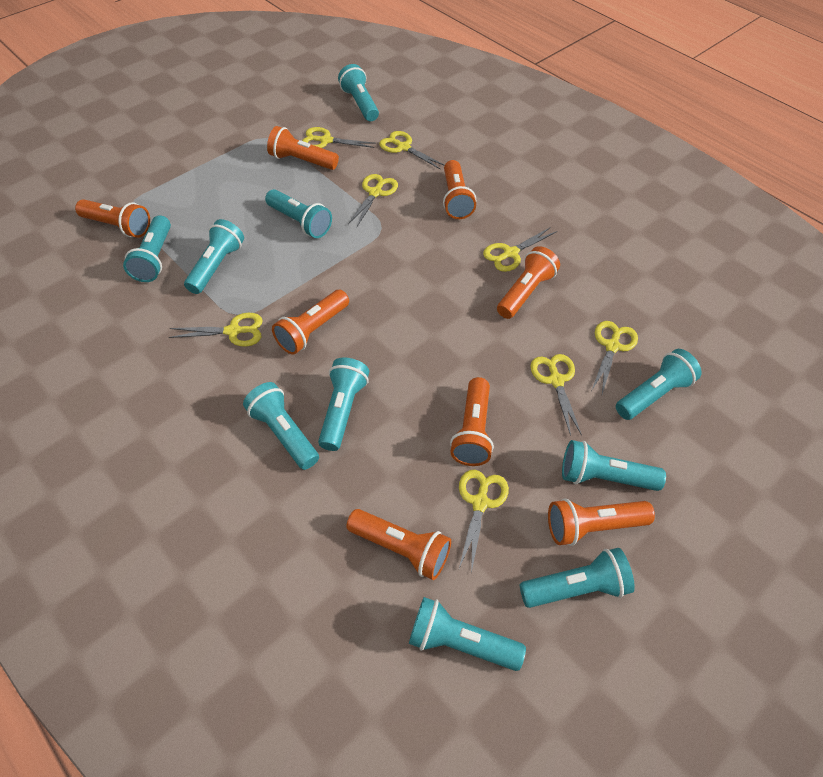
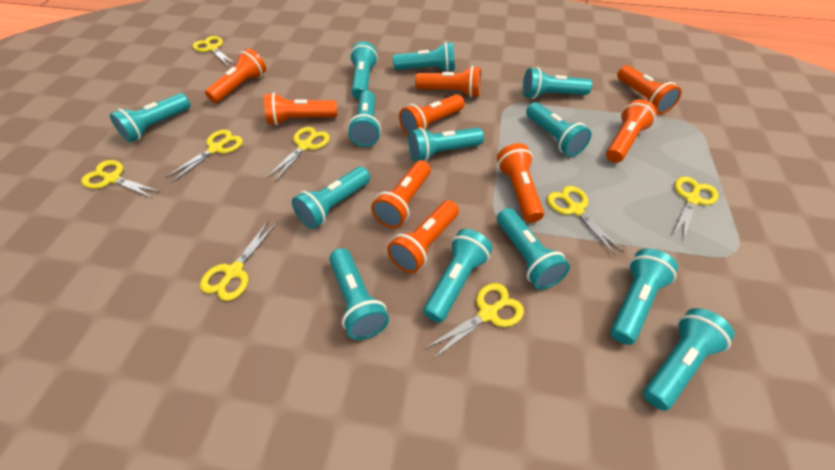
orange flashlight: 8 -> 9
turquoise flashlight: 10 -> 13

